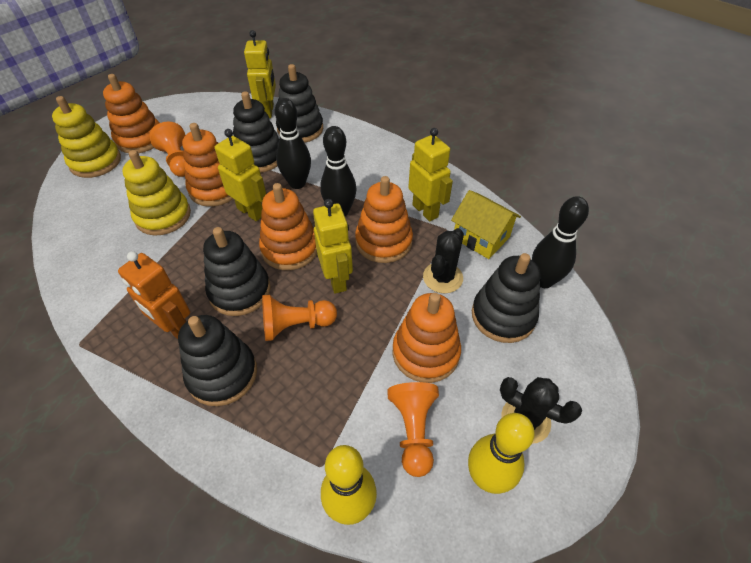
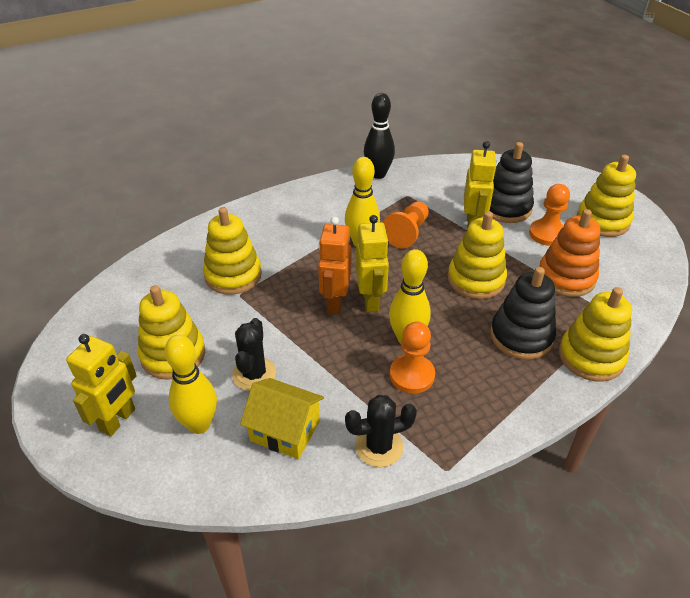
black bowling pin: 3 -> 1
black stacking toy: 5 -> 2
orange stacking toy: 5 -> 1
yellow bowling pin: 2 -> 3
yellow robot: 4 -> 3
yellow stacking toy: 2 -> 5

